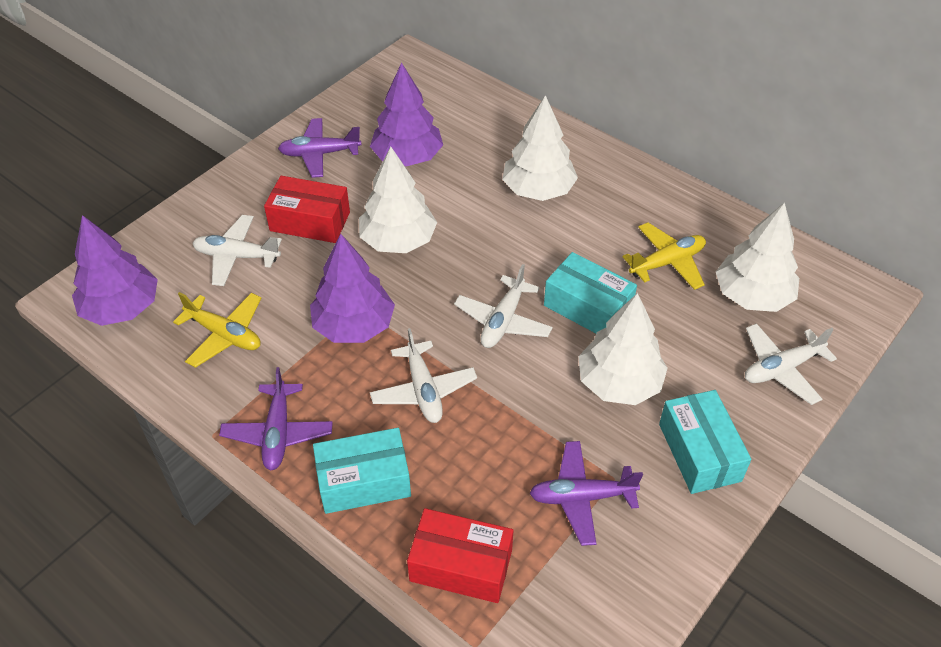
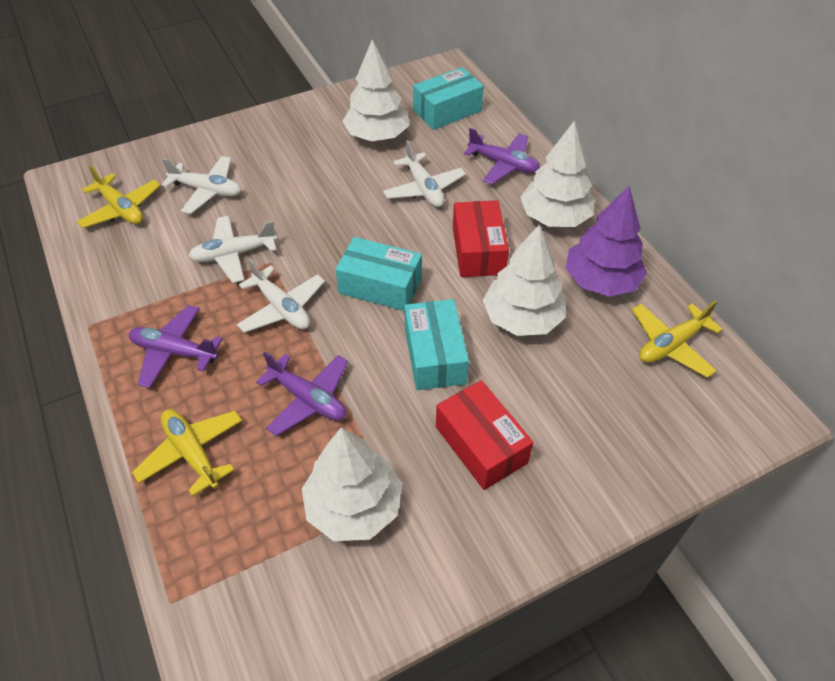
purple tree: 3 -> 1
yellow plane: 2 -> 3

